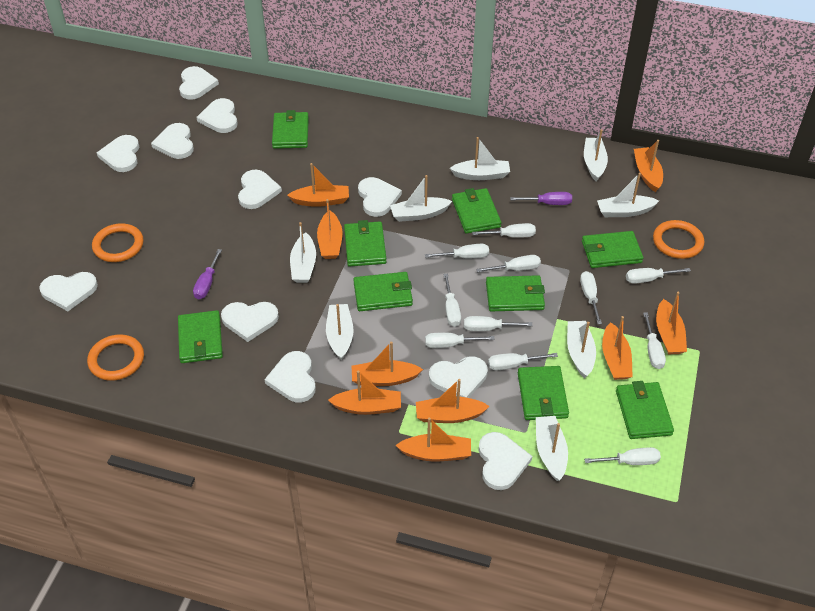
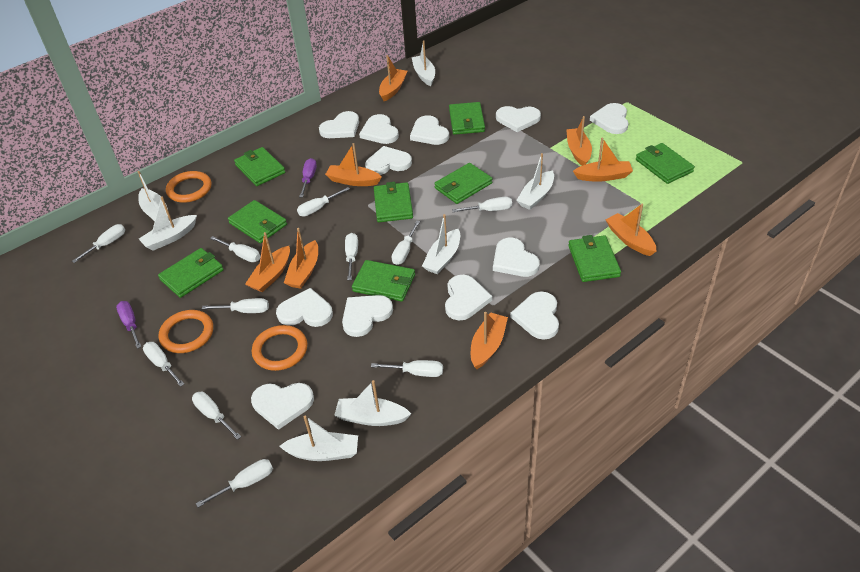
orange boat: 9 -> 8
white boat: 8 -> 7
white heart: 11 -> 12

